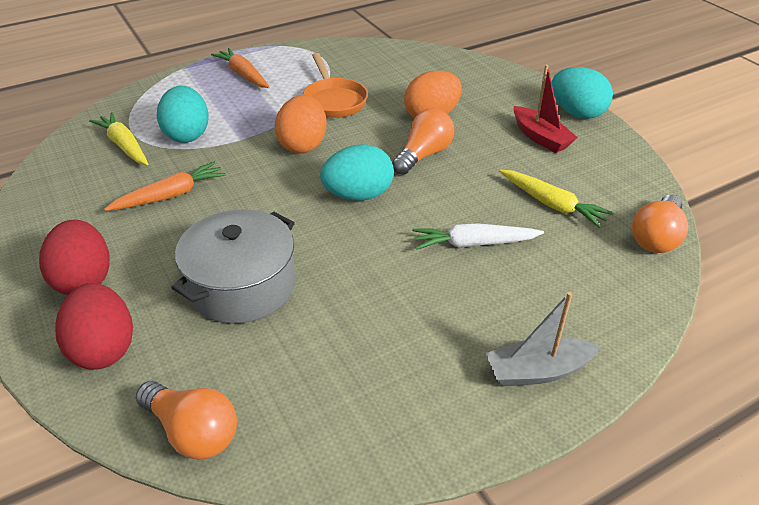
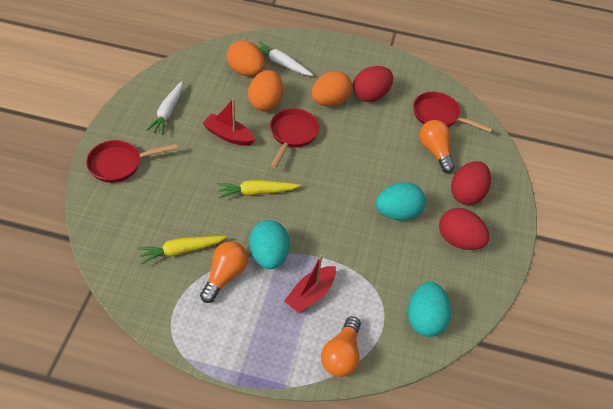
grey boat: 1 -> 0
grey pot: 1 -> 0
orange carrot: 2 -> 0
orange egg: 2 -> 3
orange pan: 1 -> 0
red boat: 1 -> 2
red egg: 2 -> 3
red pan: 0 -> 3
white carrot: 1 -> 2

